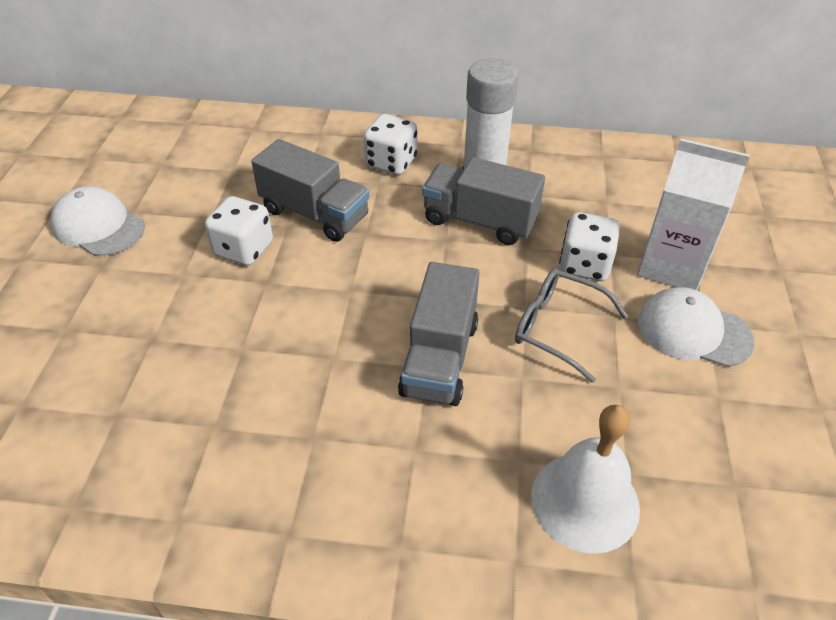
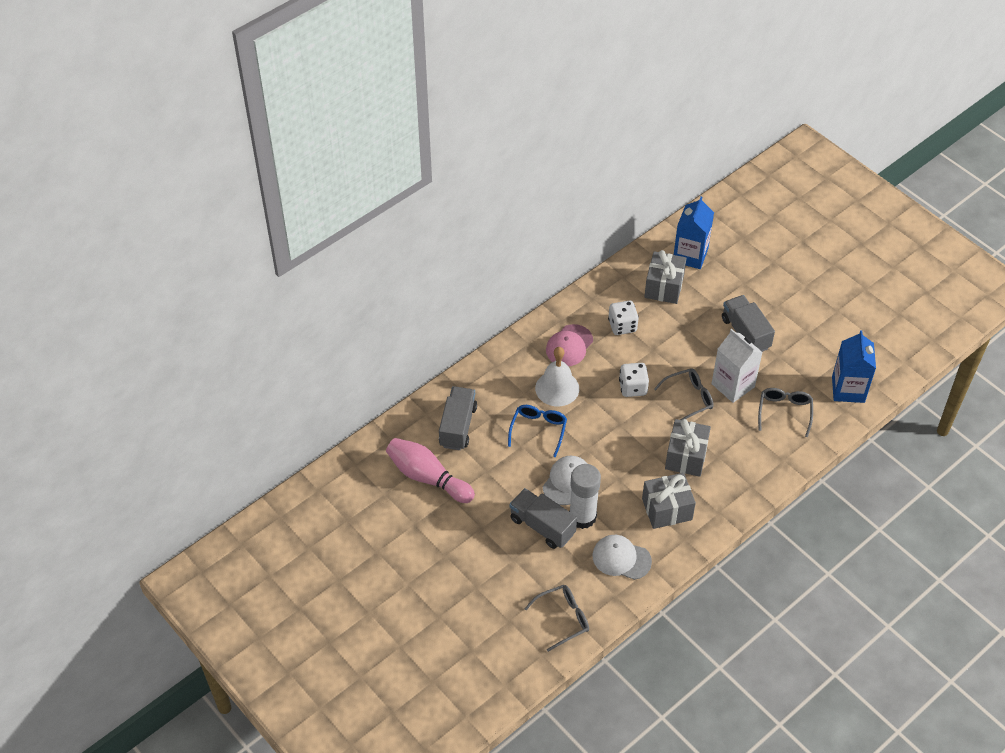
blue carton: 0 -> 2
blue glasses: 0 -> 1
grey gift: 0 -> 3
grey glasses: 1 -> 3
pink bowling pin: 0 -> 1
pink cap: 0 -> 1
white dice: 3 -> 2

